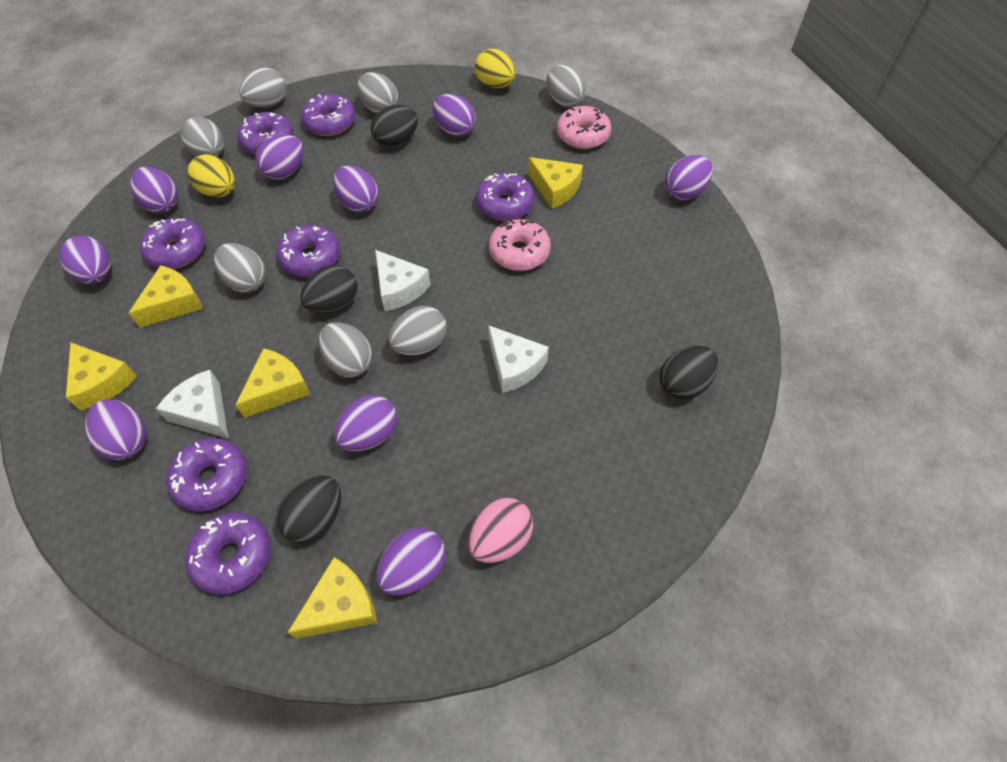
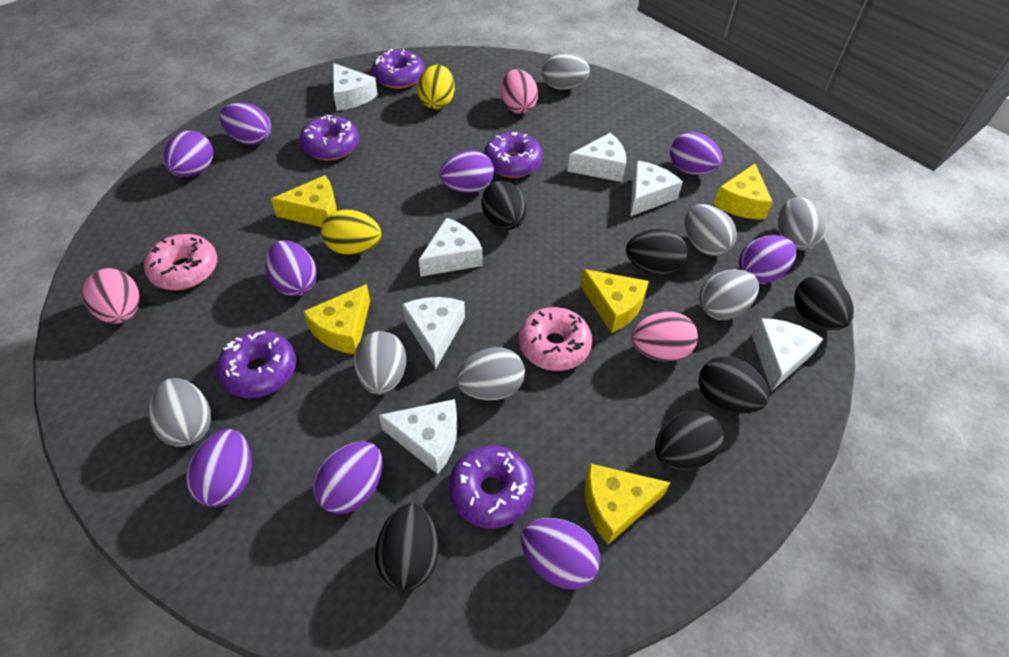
black egg: 4 -> 6
pink egg: 1 -> 3
purple donut: 7 -> 5
white cheese: 3 -> 7

